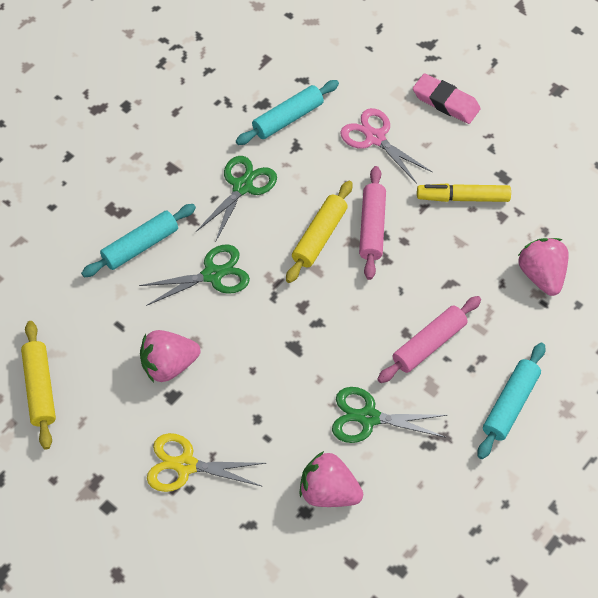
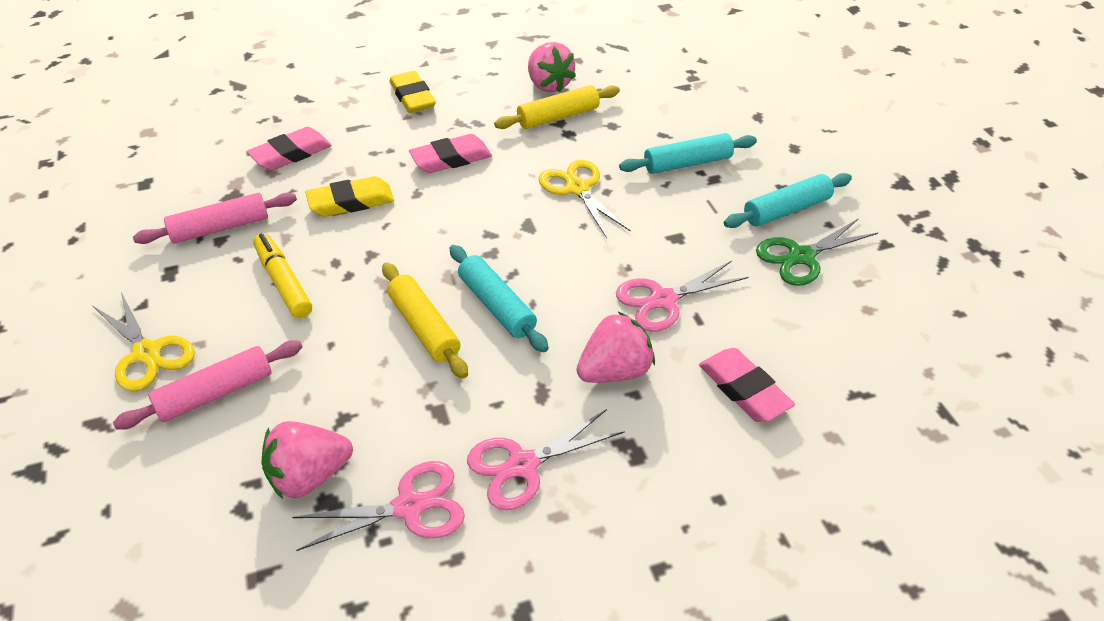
green scissors: 3 -> 1
pink eraser: 1 -> 3
pink scissors: 1 -> 3
yellow eraser: 0 -> 2
yellow scissors: 1 -> 2

